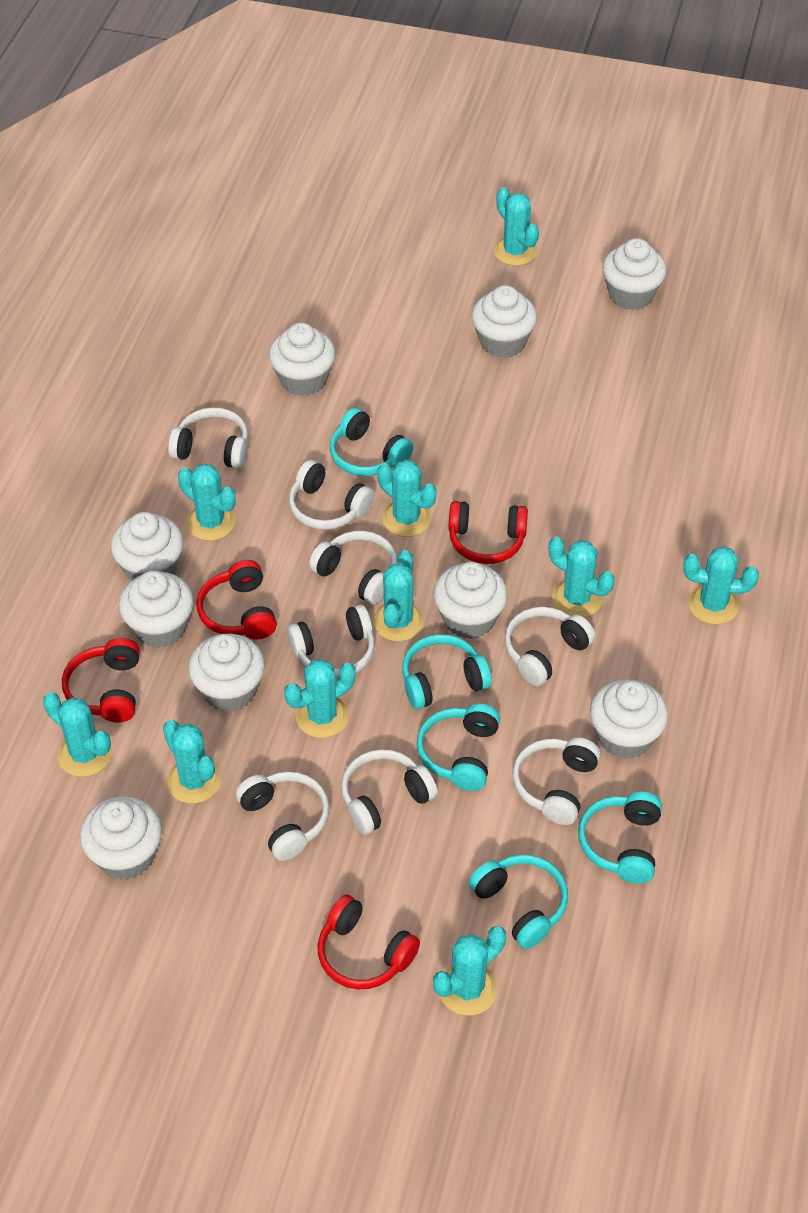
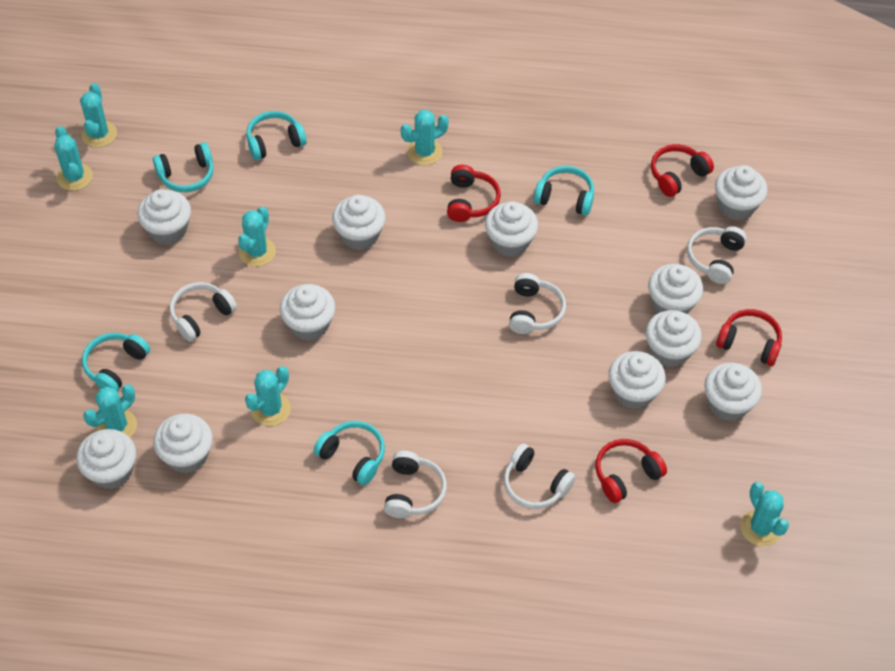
turquoise cactus: 10 -> 7
white cupcake: 9 -> 11
white headphones: 8 -> 5

